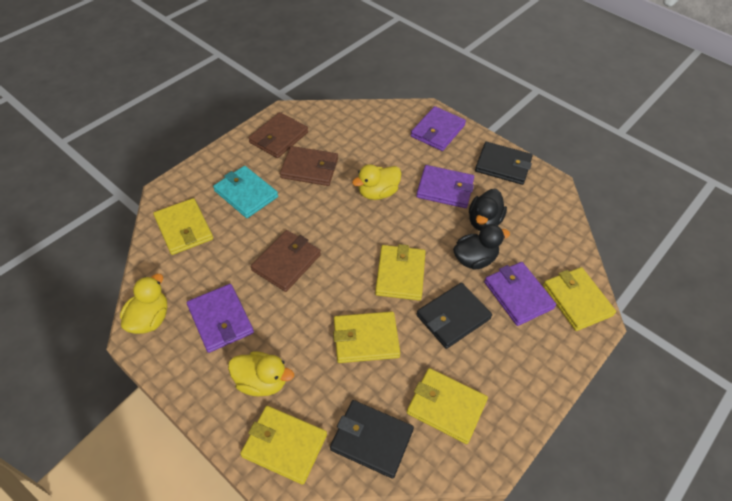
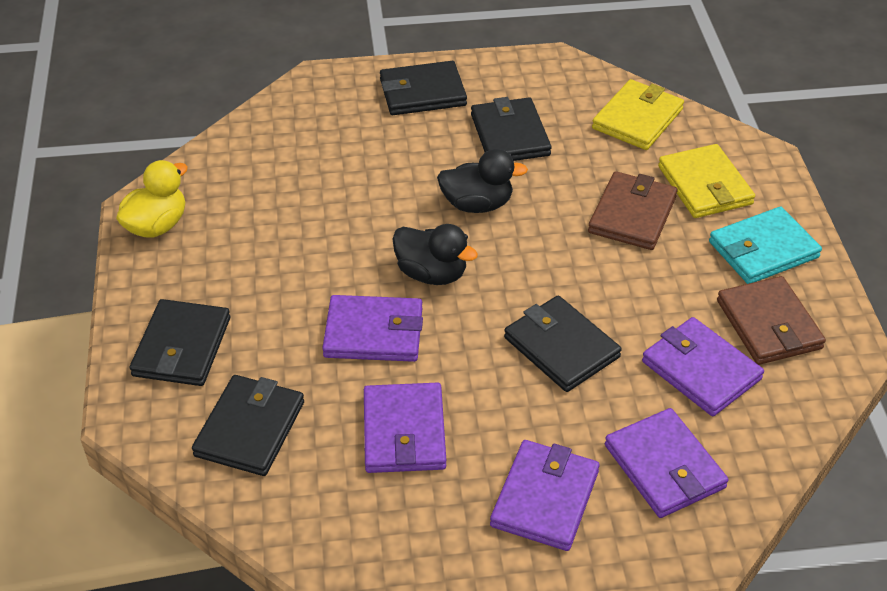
black wallet: 3 -> 5
brown wallet: 3 -> 2
purple wallet: 4 -> 5
yellow duck: 3 -> 1
yellow wallet: 6 -> 2

